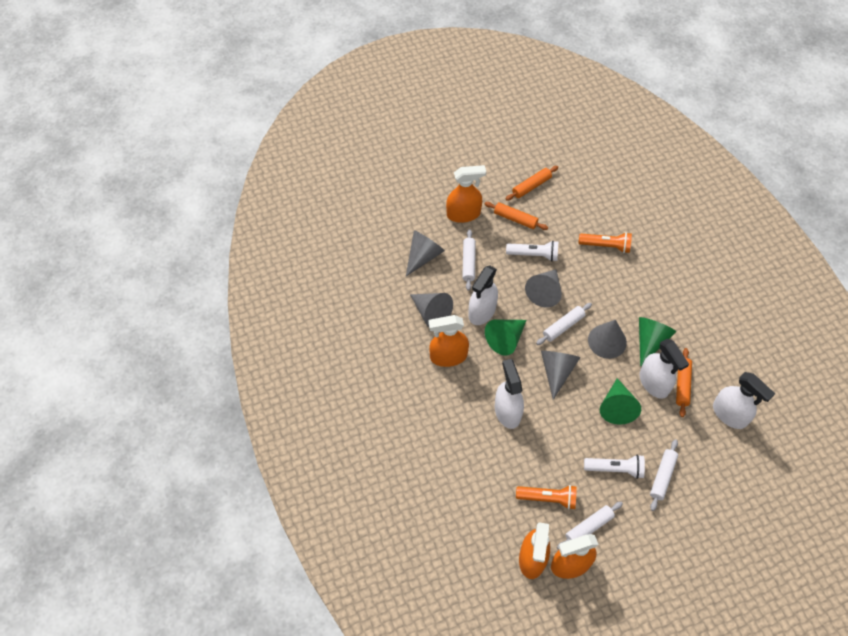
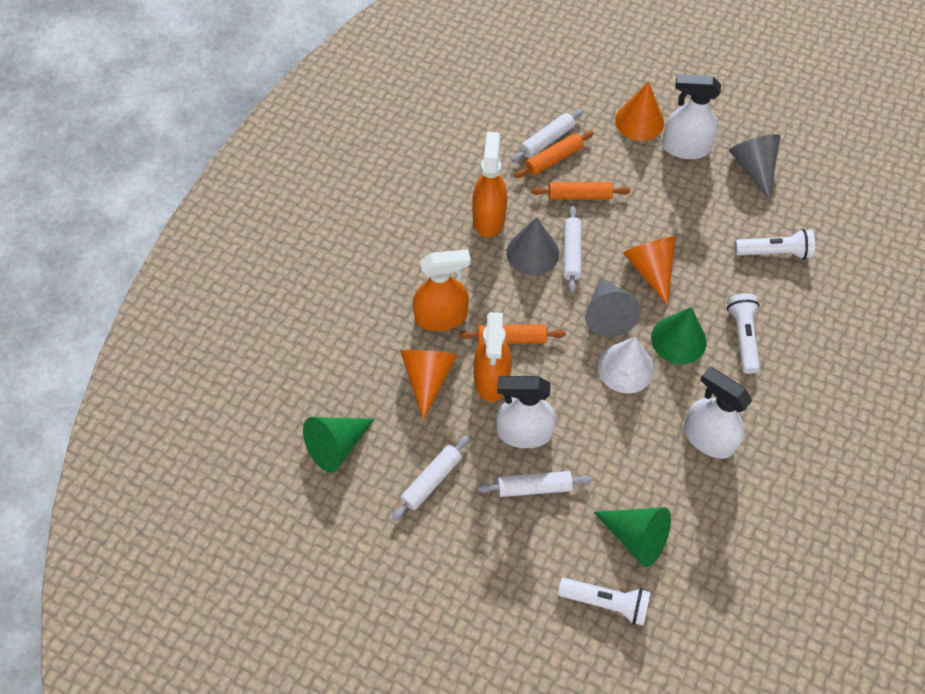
grey cone: 5 -> 3
orange cone: 0 -> 3
orange flashlight: 2 -> 0
orange spray bottle: 4 -> 3
white cone: 0 -> 1
white flashlight: 2 -> 3
white spray bottle: 4 -> 3

